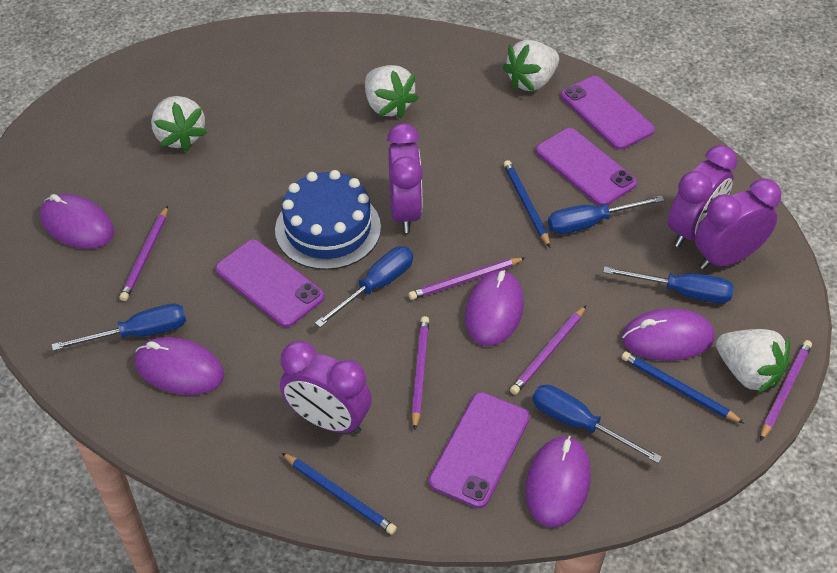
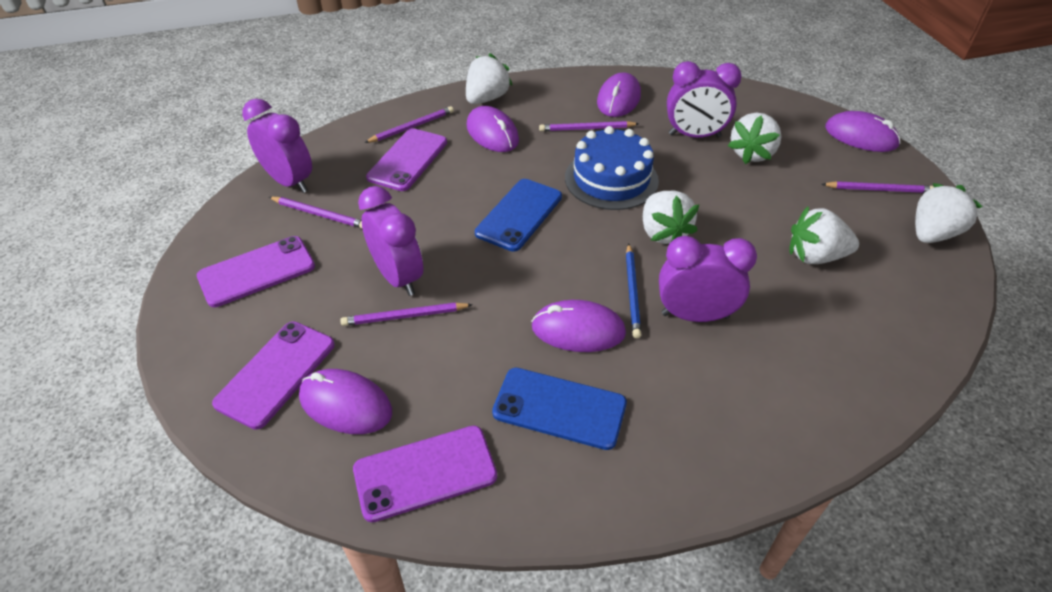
blue pencil: 3 -> 1
blue phone: 0 -> 2
blue screwdriver: 5 -> 0
white strawberry: 4 -> 5

